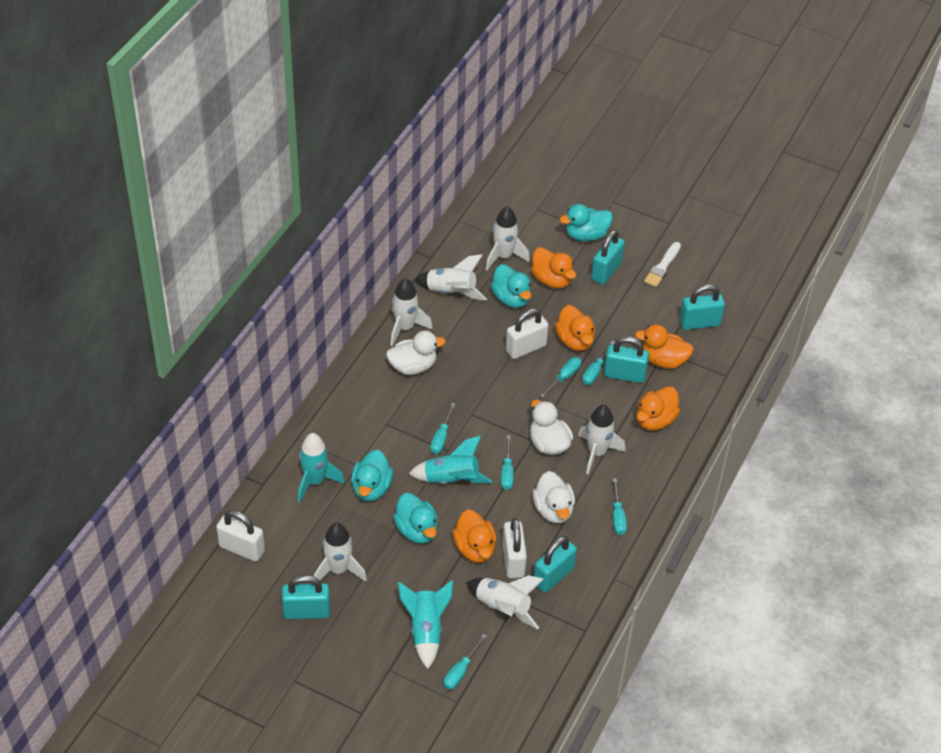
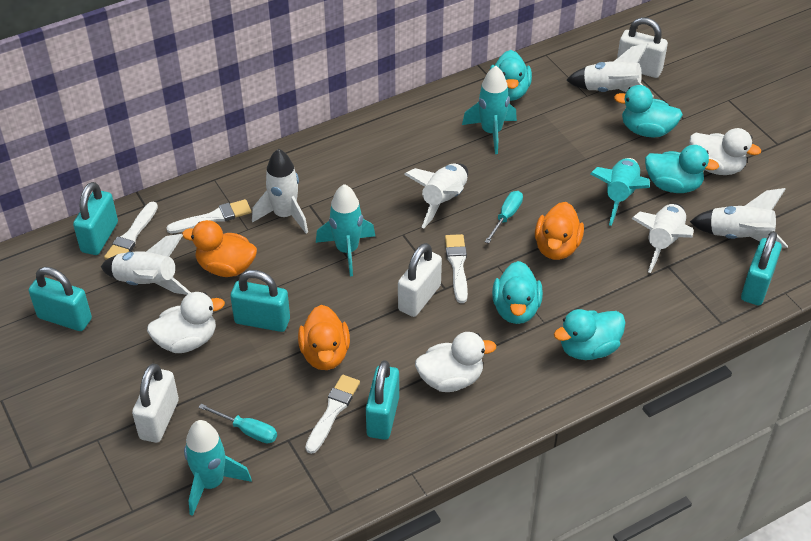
orange duck: 5 -> 3
turquoise duck: 4 -> 5
turquoise rocket: 3 -> 4
turquoise screwdriver: 6 -> 2
white brush: 1 -> 4

